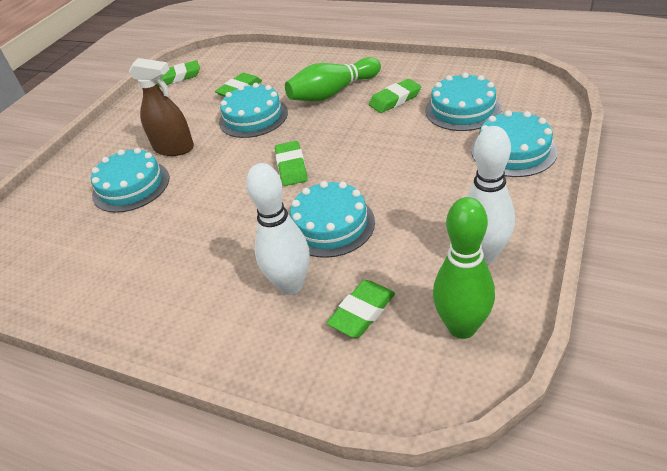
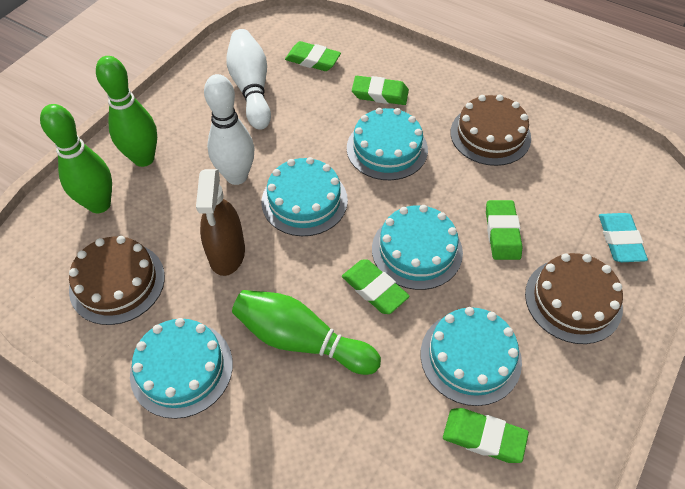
brown cake: 0 -> 3
green bowling pin: 2 -> 3
turquoise eraser: 0 -> 1

